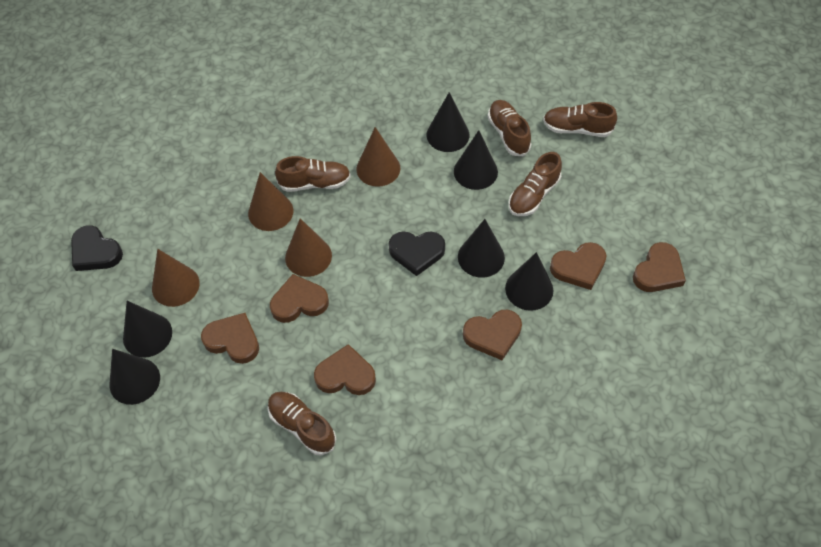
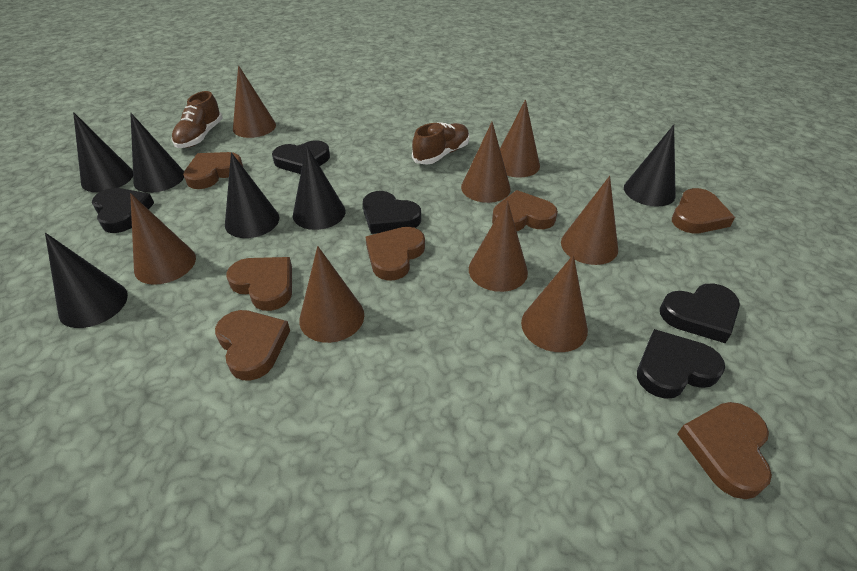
black heart: 2 -> 5
brown cone: 4 -> 8
brown heart: 6 -> 7
brown shoe: 5 -> 2

